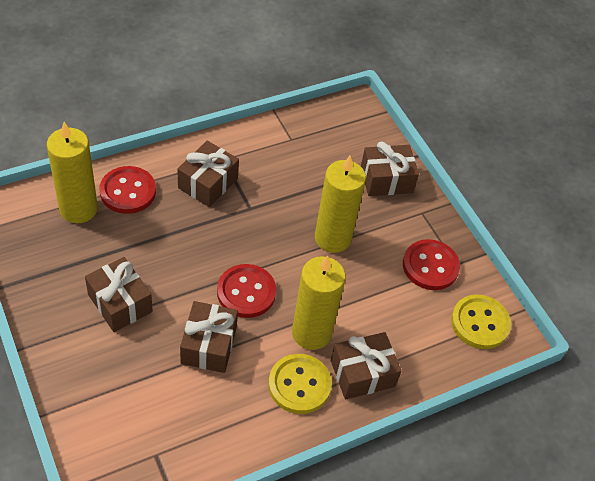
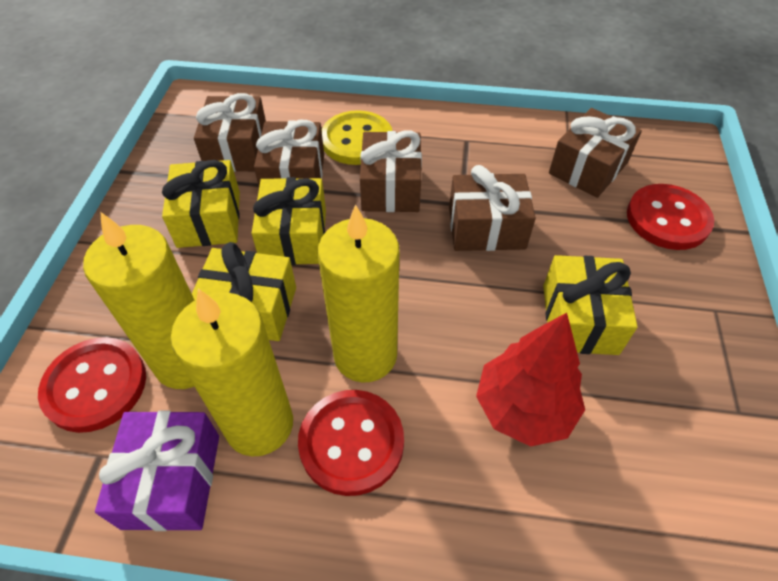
purple gift: 0 -> 1
red tree: 0 -> 1
yellow button: 2 -> 1
yellow gift: 0 -> 4

